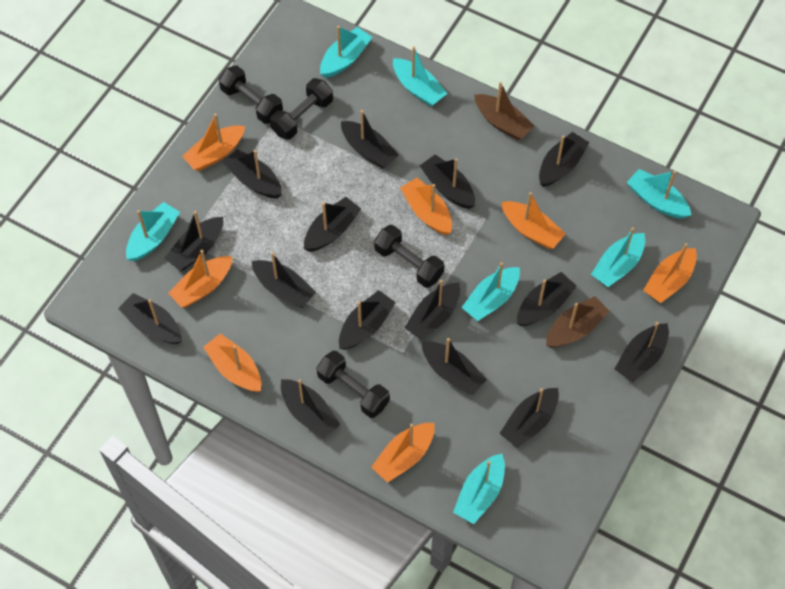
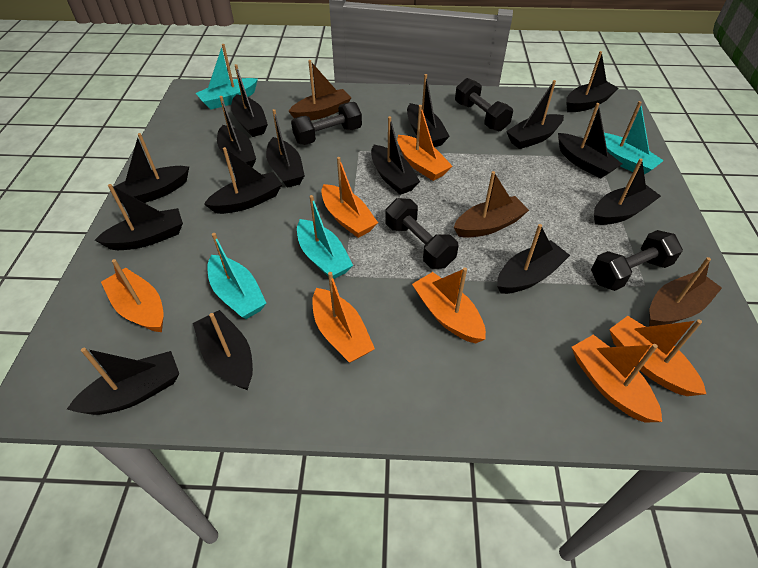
brown boat: 2 -> 3
turquoise boat: 7 -> 4

